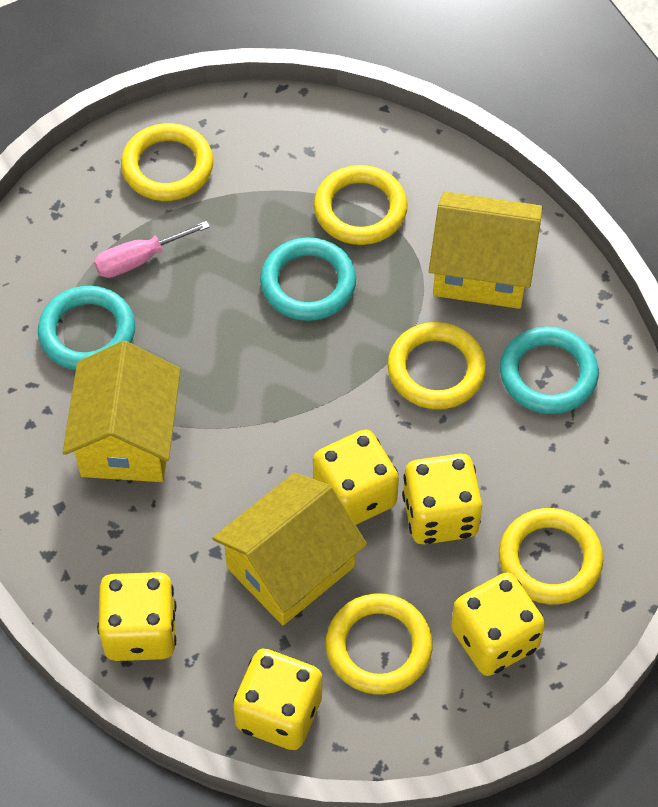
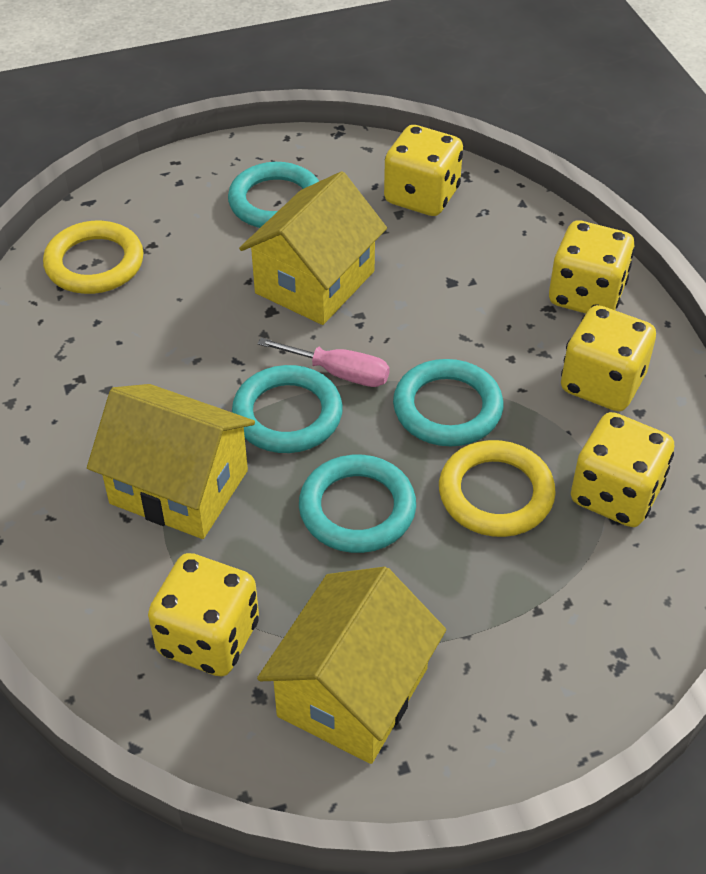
turquoise ring: 3 -> 4
yellow ring: 5 -> 2

